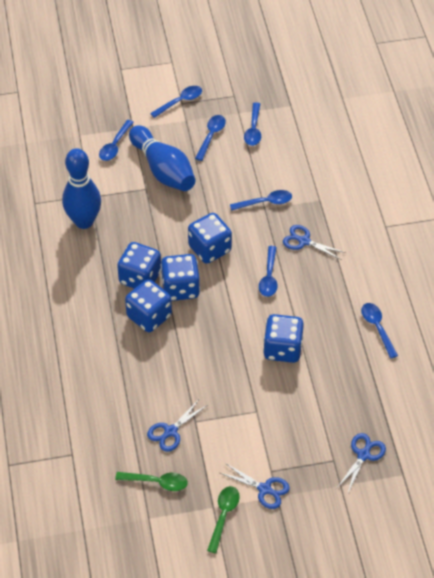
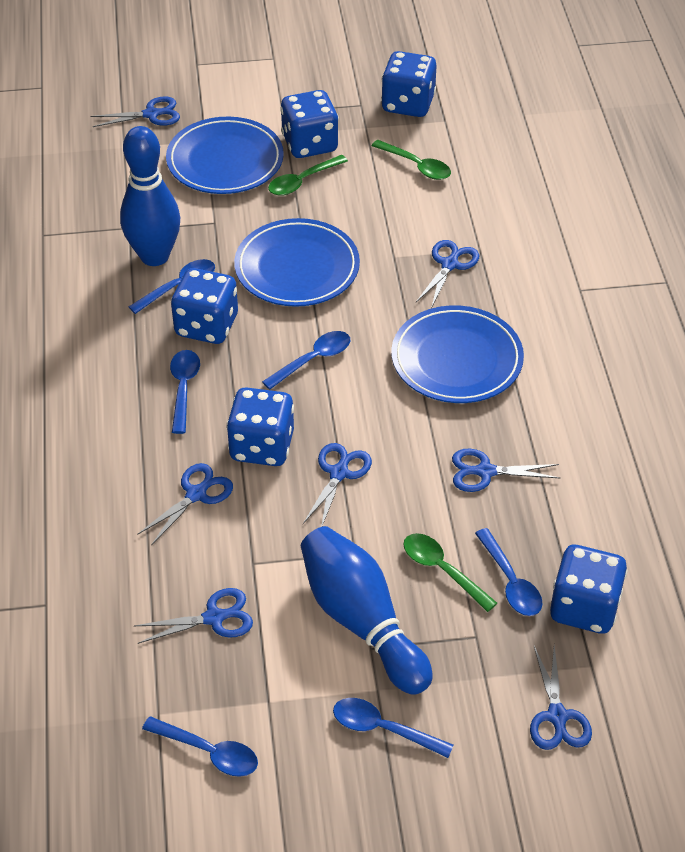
blue plate: 0 -> 3
blue scissors: 4 -> 7
blue spoon: 7 -> 6
green spoon: 2 -> 3

